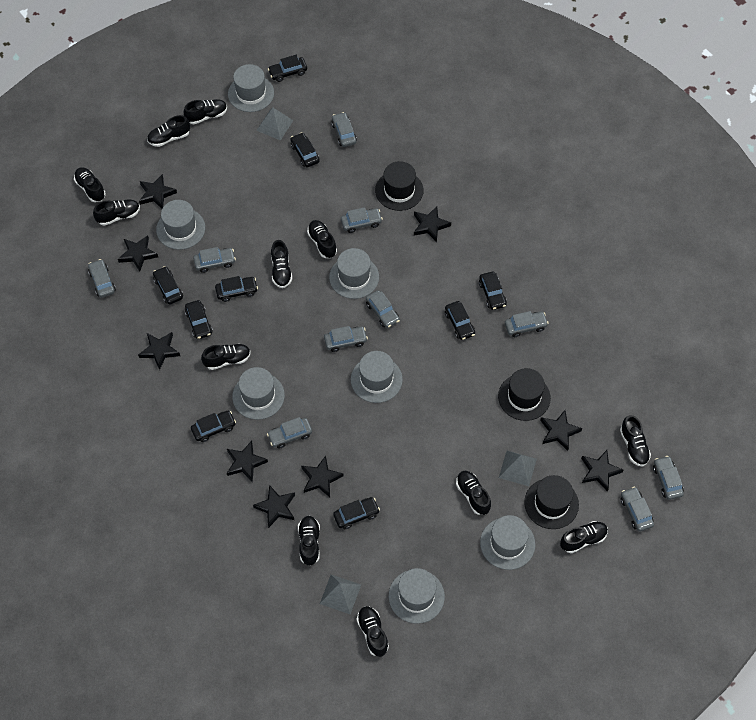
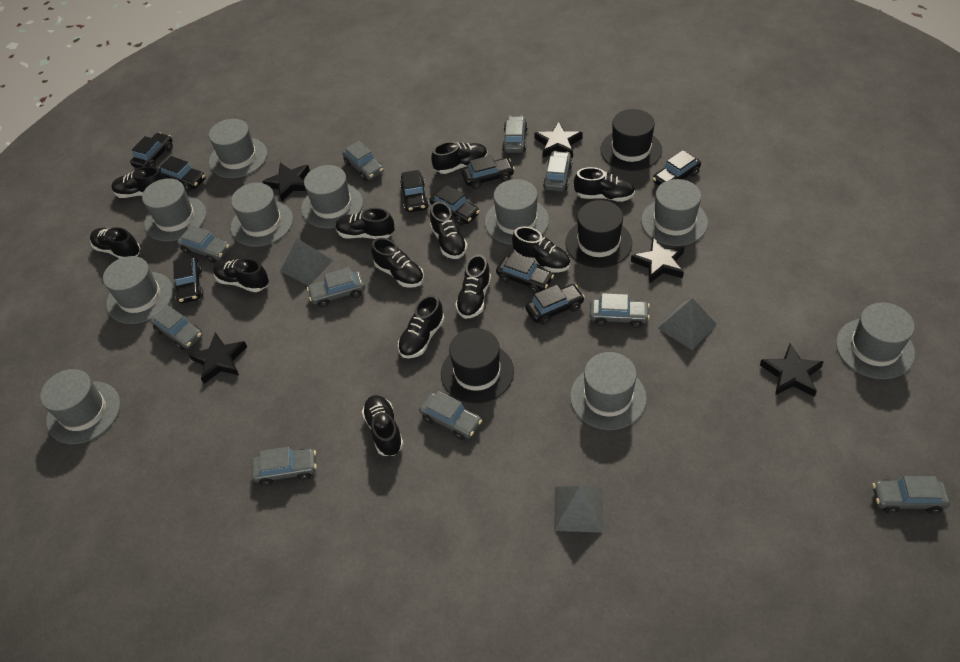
black star: 9 -> 5
grey hat: 7 -> 10

